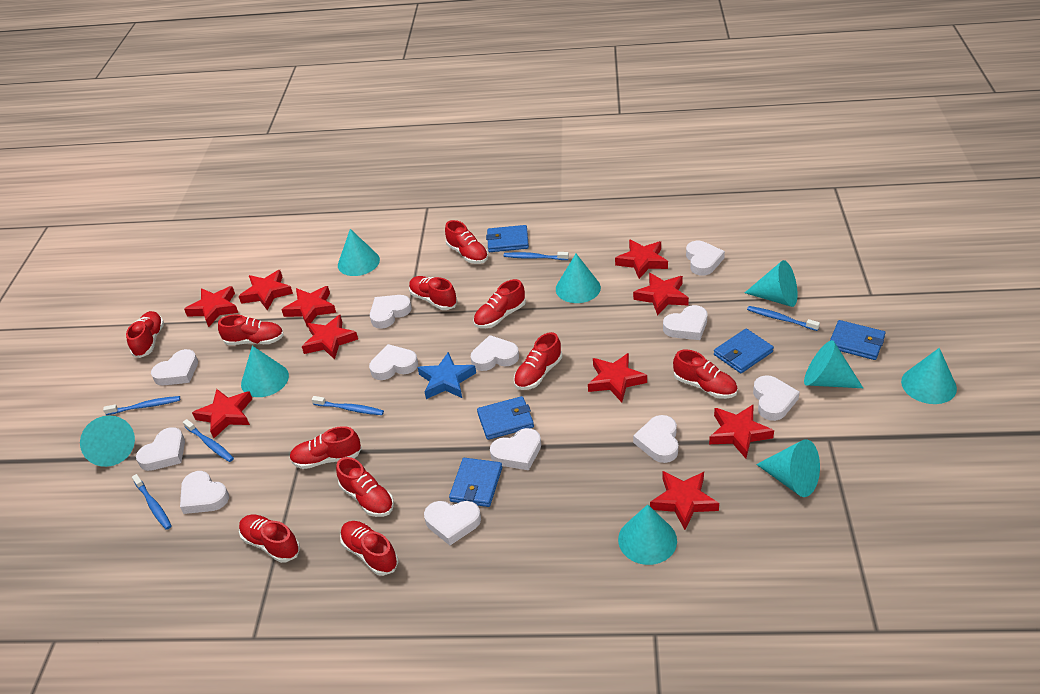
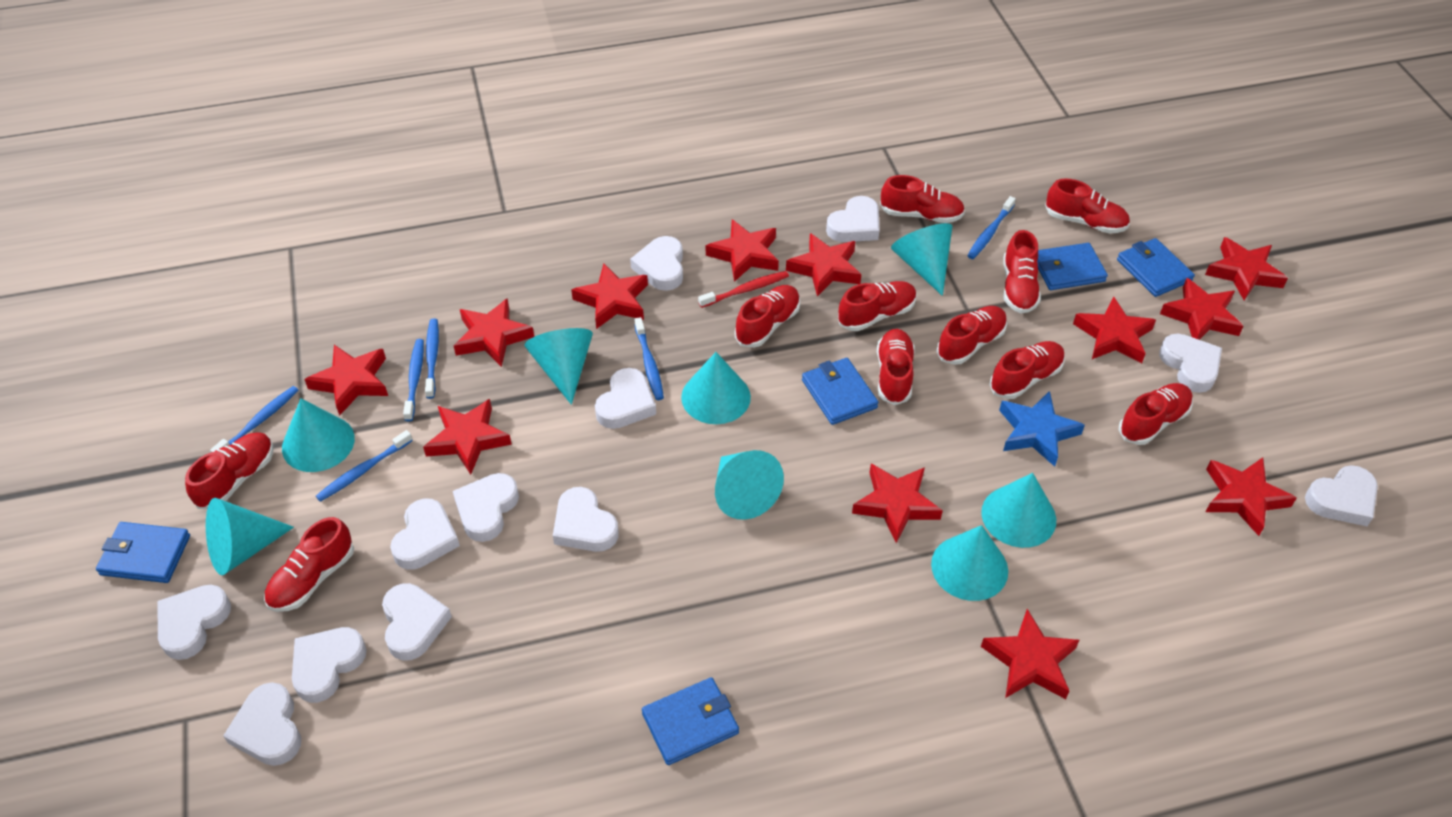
red star: 10 -> 12
red toothbrush: 0 -> 1
turquoise cone: 9 -> 8

